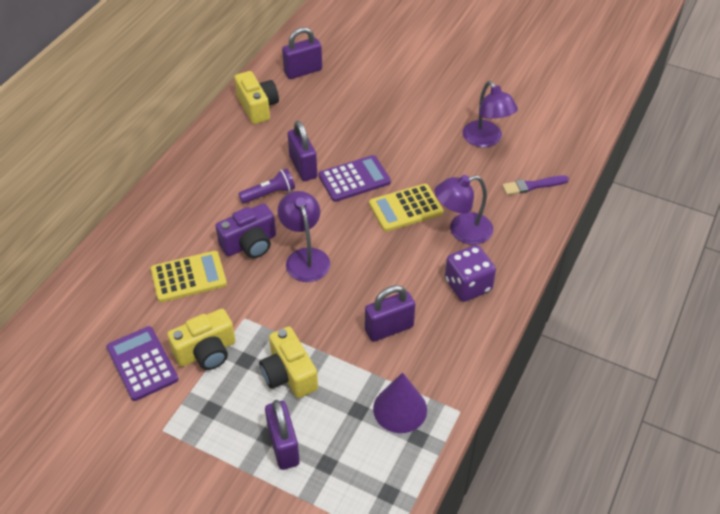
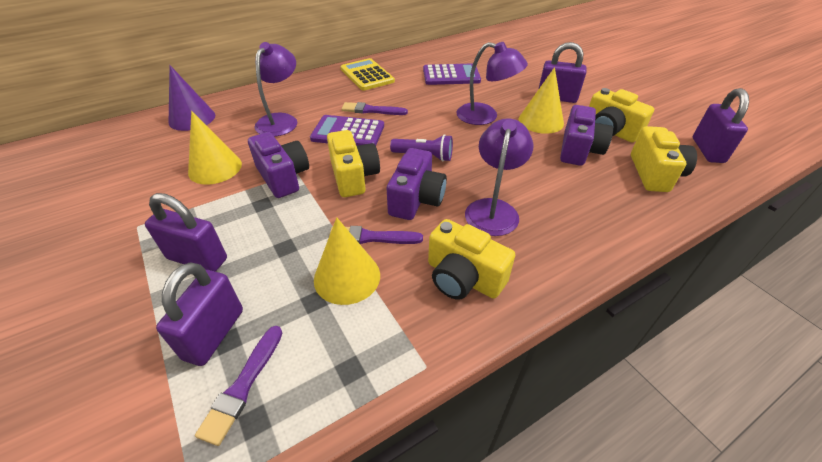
purple brush: 1 -> 3
purple camera: 1 -> 3
purple dice: 1 -> 0
yellow calculator: 2 -> 1
yellow camera: 3 -> 4
yellow cone: 0 -> 3

